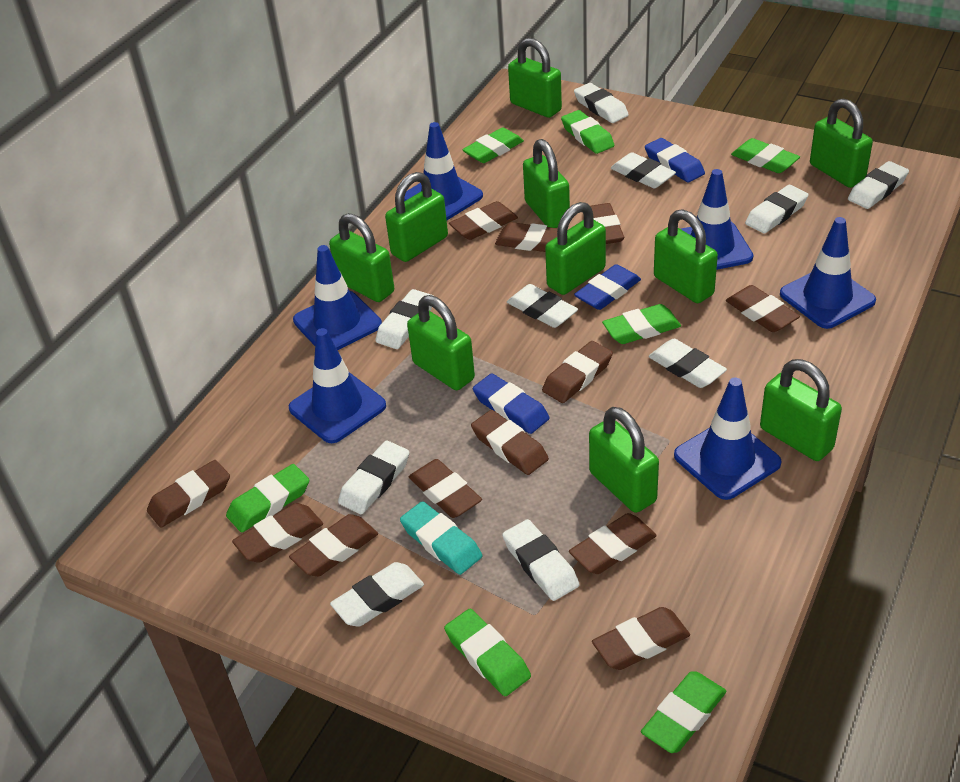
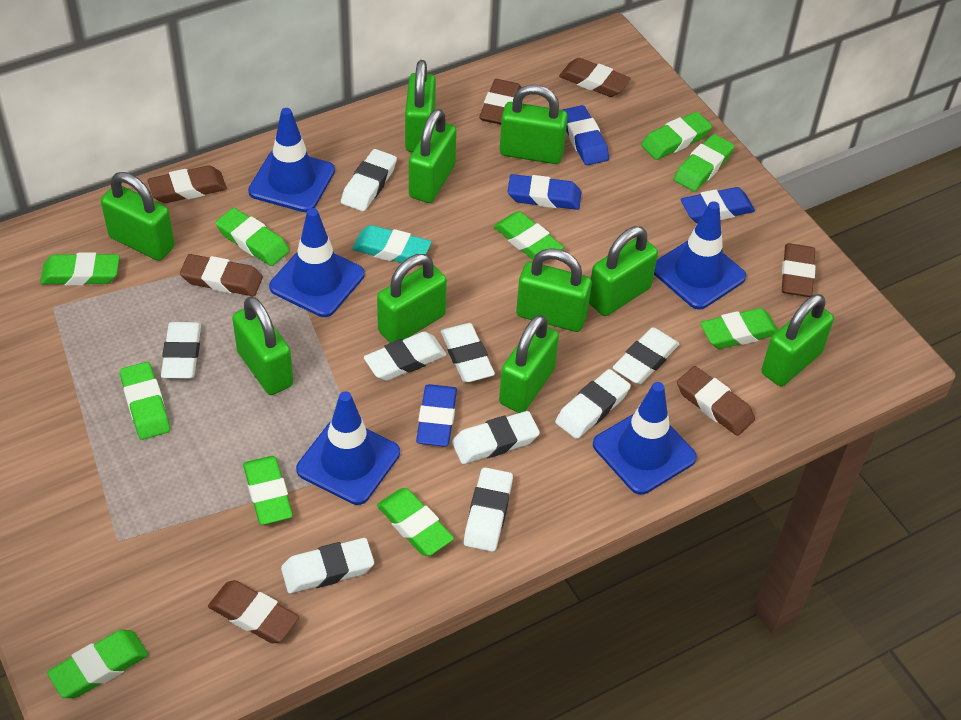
blue eraser: 3 -> 4
blue traffic cone: 6 -> 5
brown eraser: 12 -> 7
green eraser: 7 -> 10
white eraser: 10 -> 9

